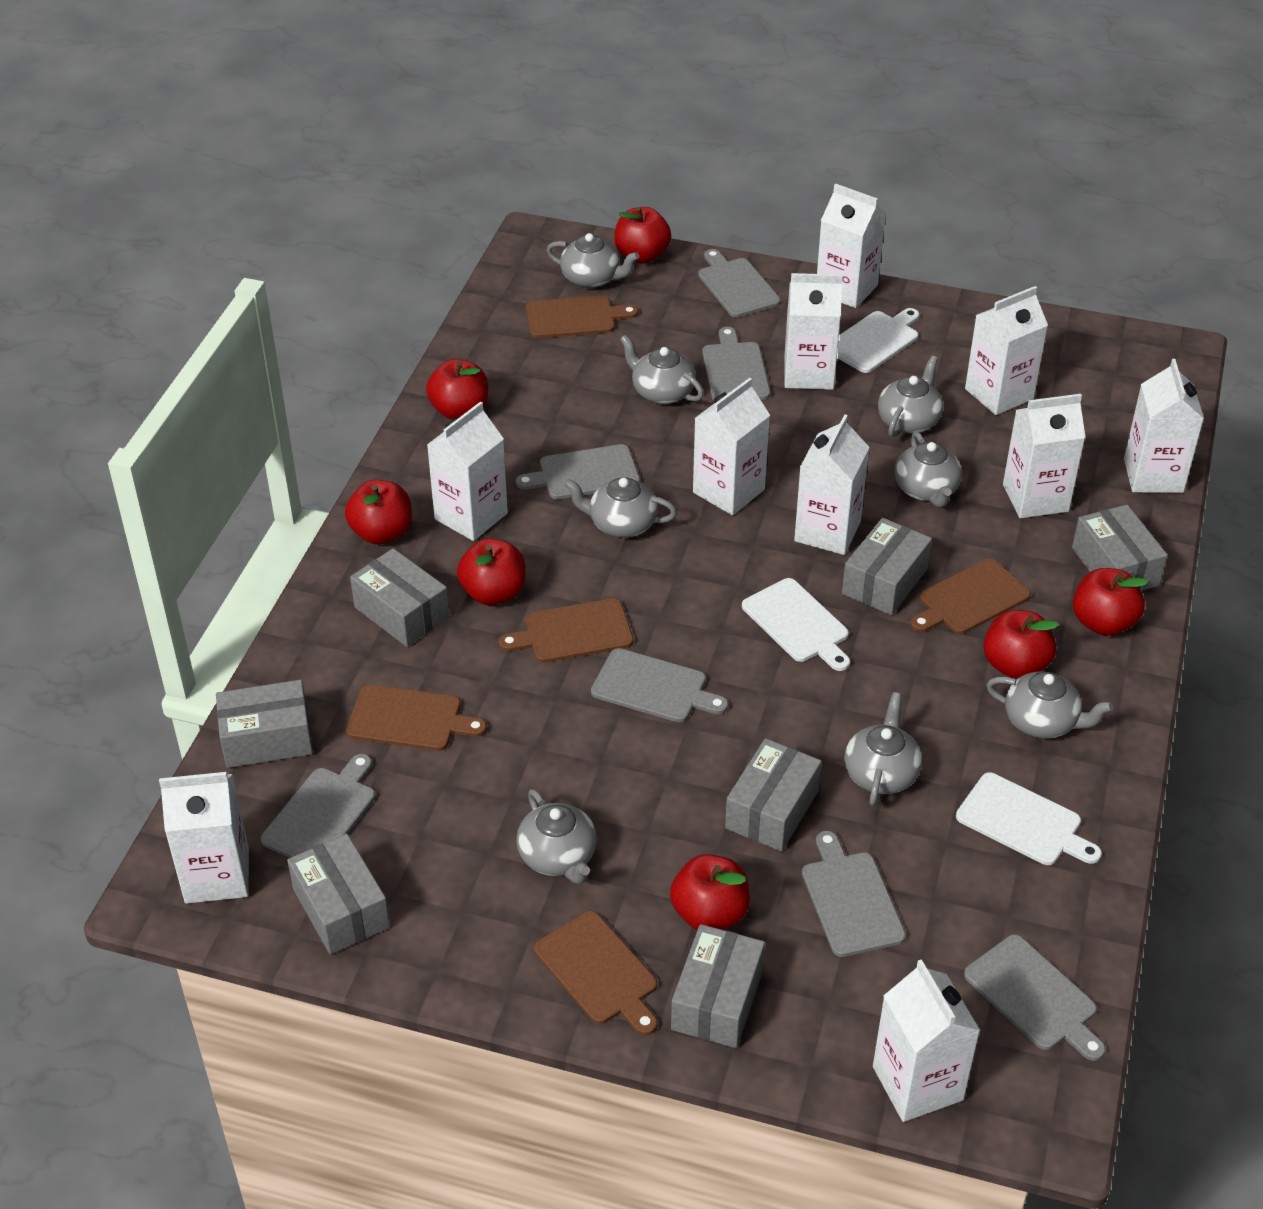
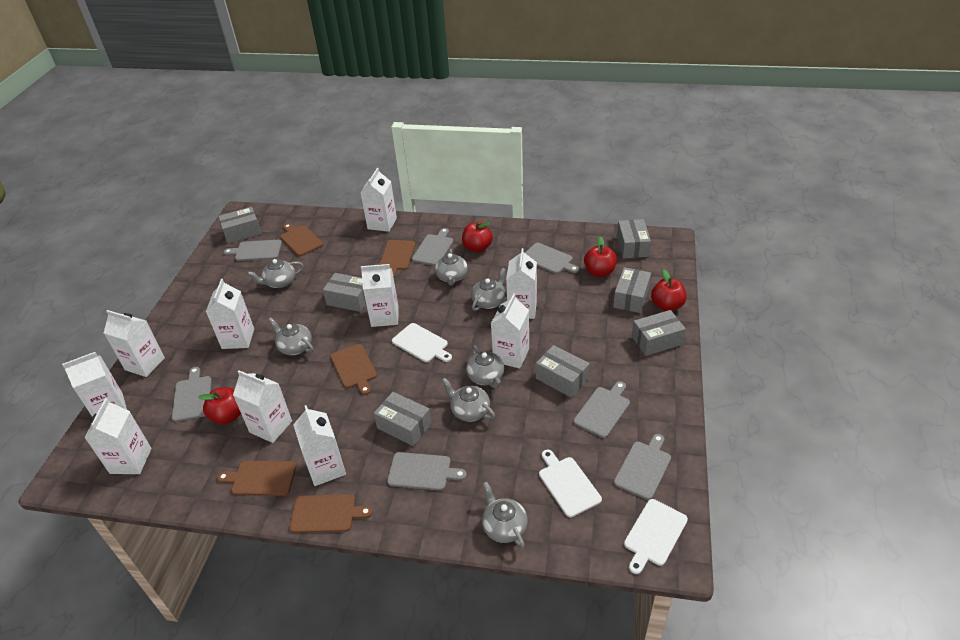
grey teapot: 8 -> 7
red apple: 7 -> 4

